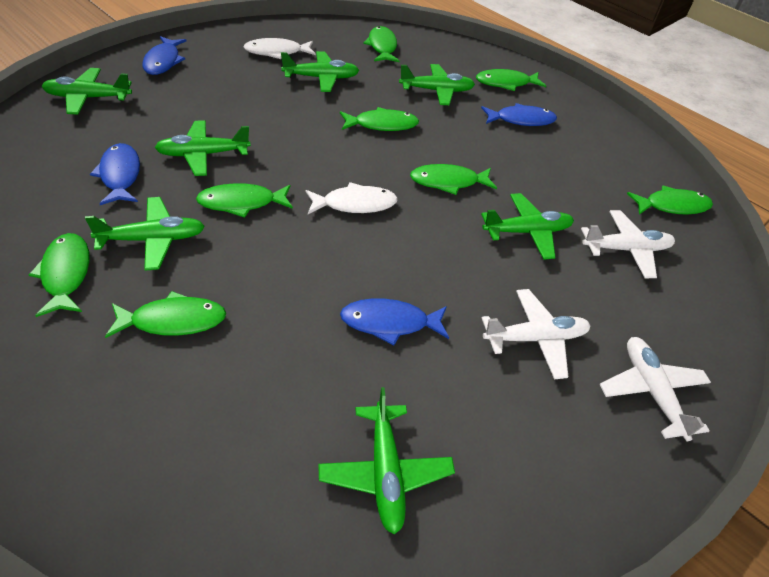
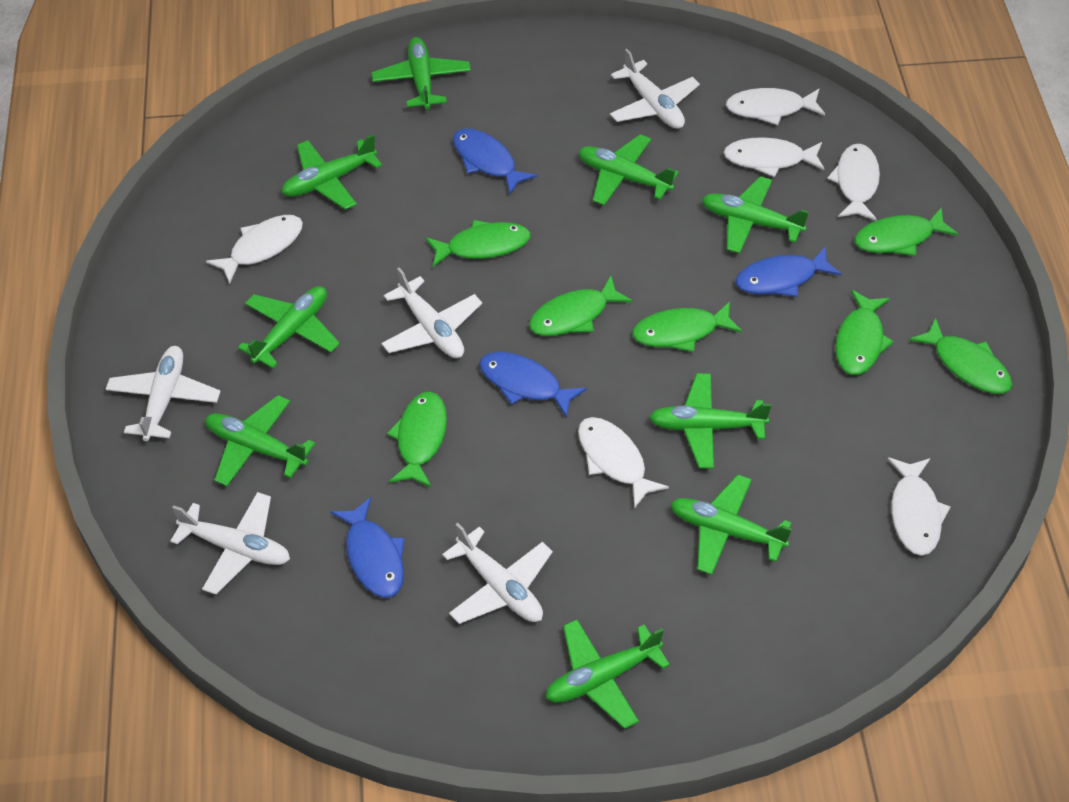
green fish: 8 -> 7
green plane: 7 -> 9
white fish: 2 -> 6
white plane: 3 -> 5

